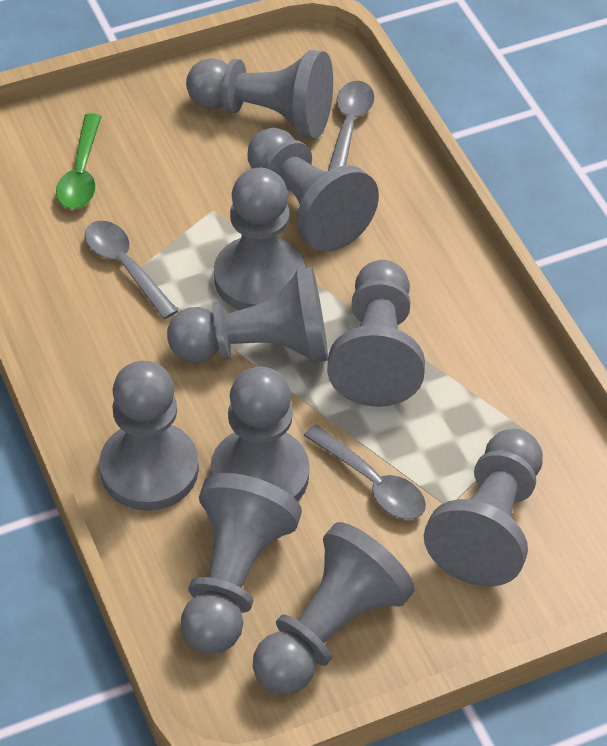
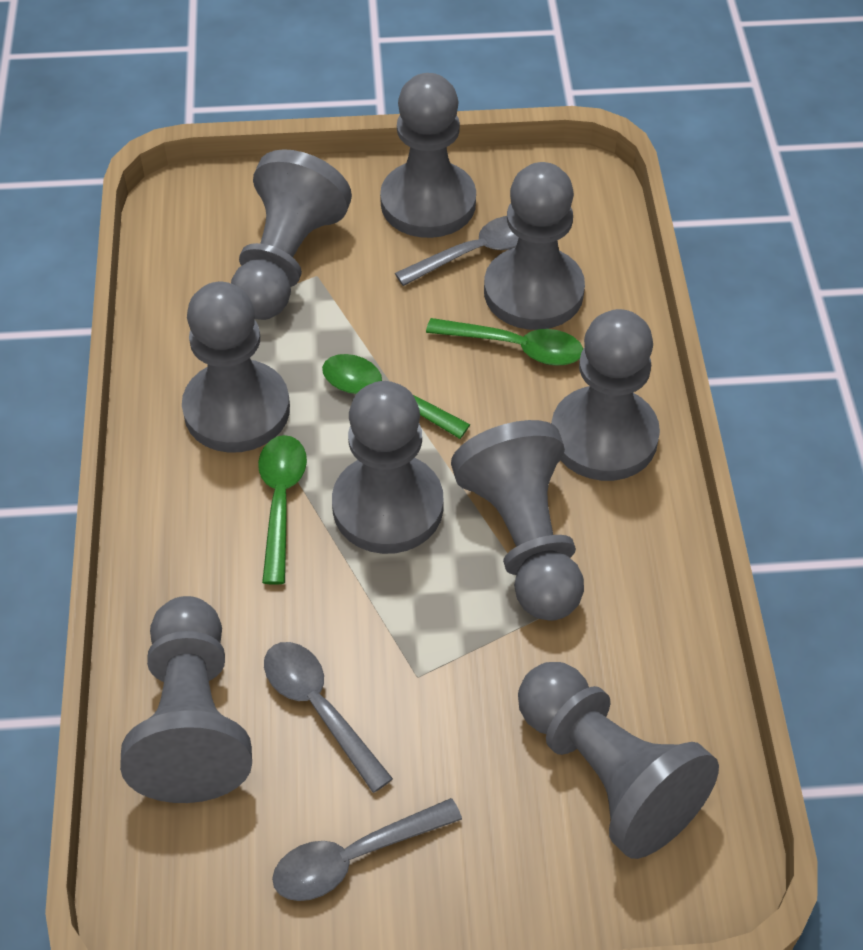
green spoon: 1 -> 3
grey pawn: 10 -> 9

